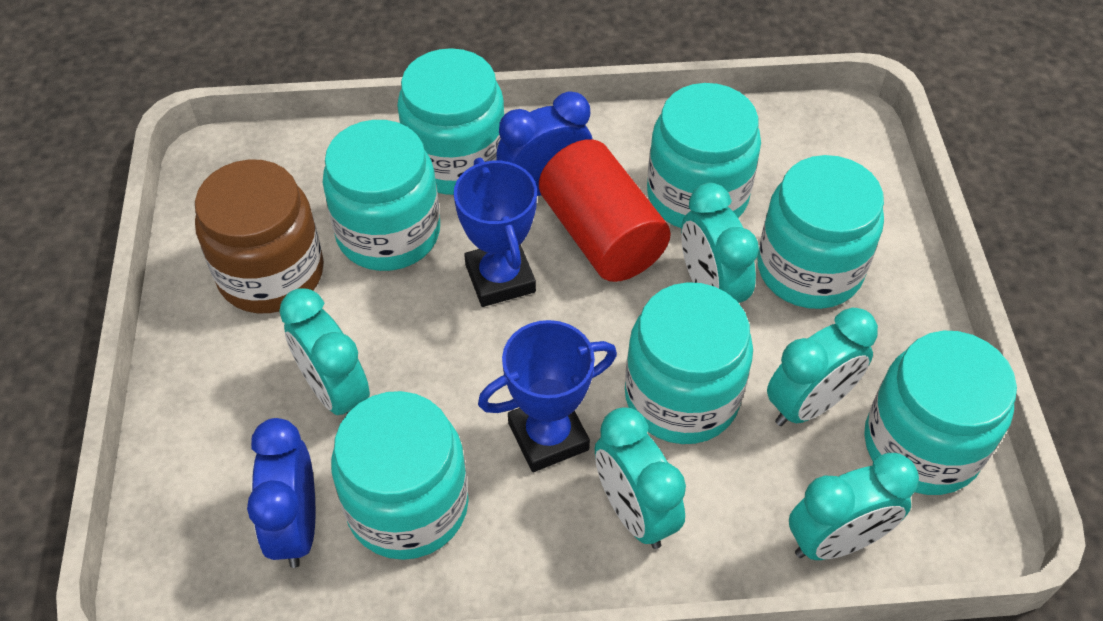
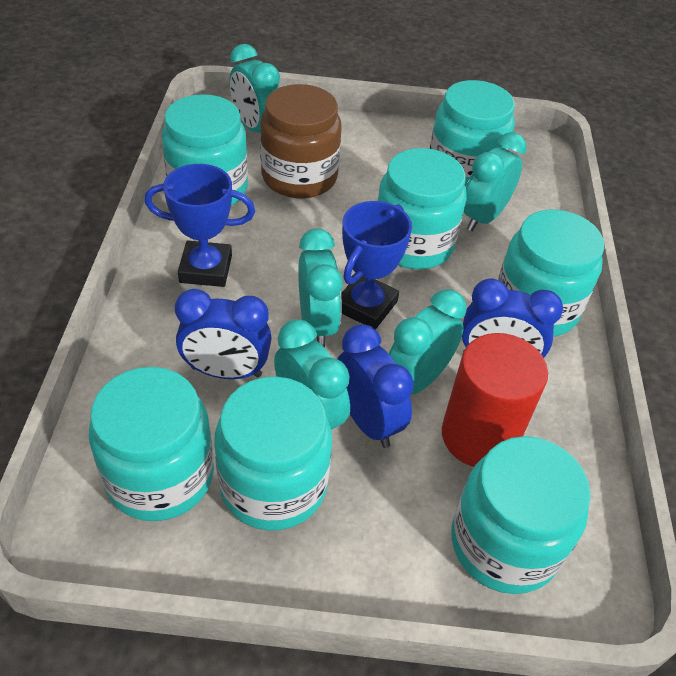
blue clock: 2 -> 3

